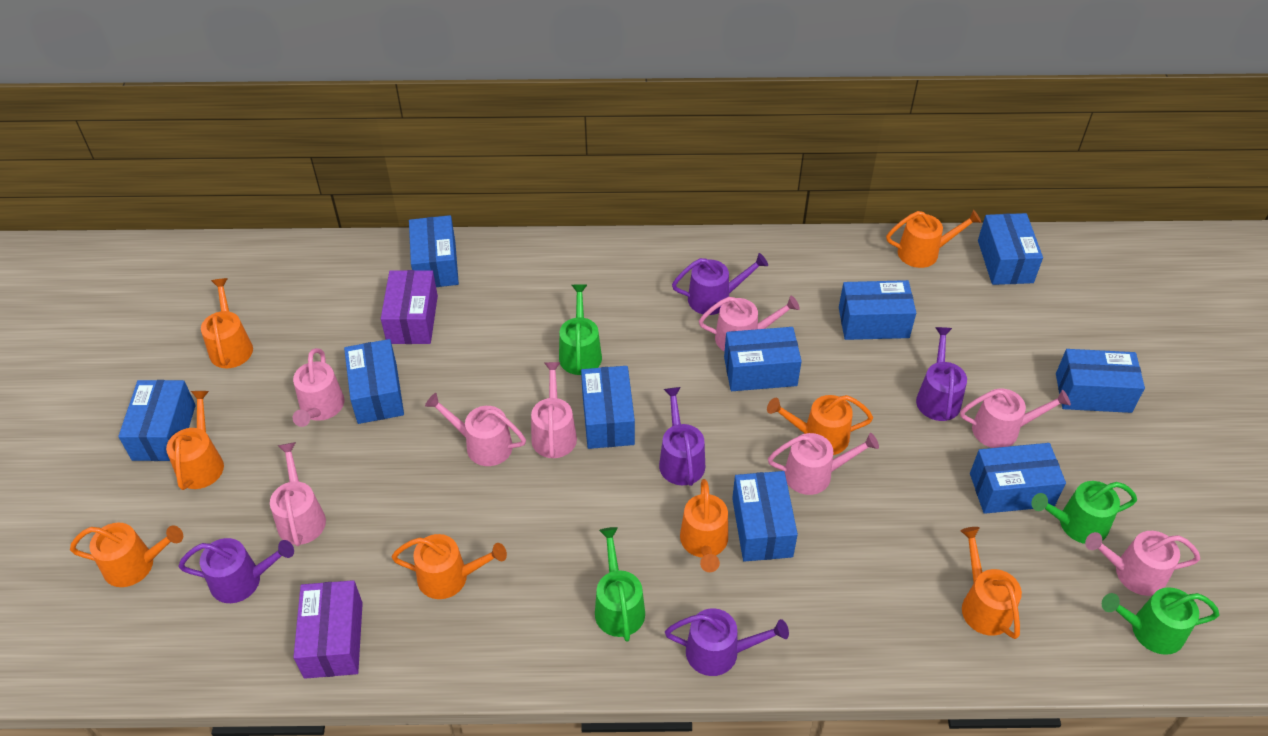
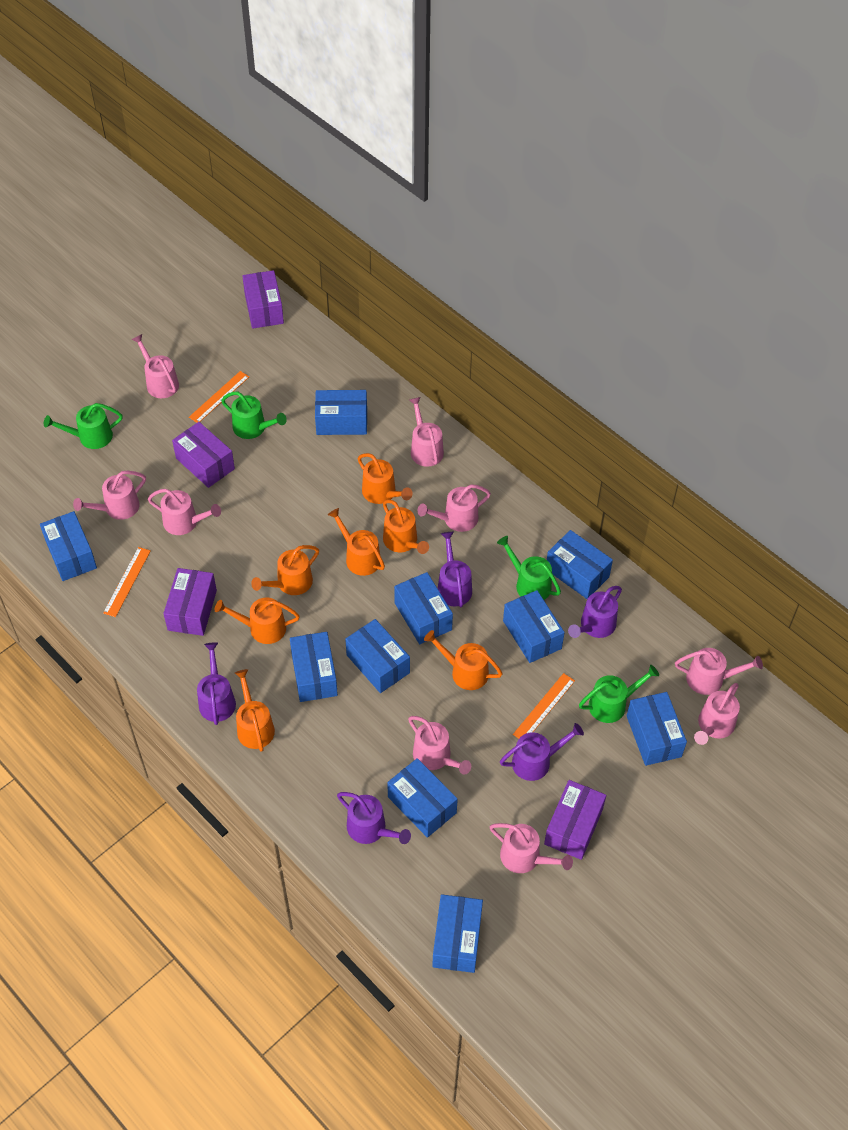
orange ruler: 0 -> 3
orange watering can: 8 -> 7
pink watering can: 8 -> 9
purple box: 2 -> 4

